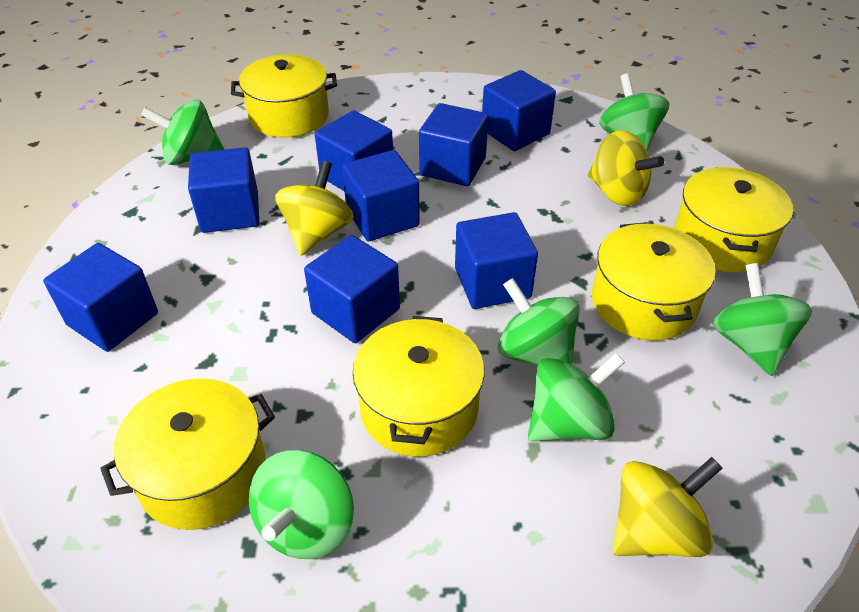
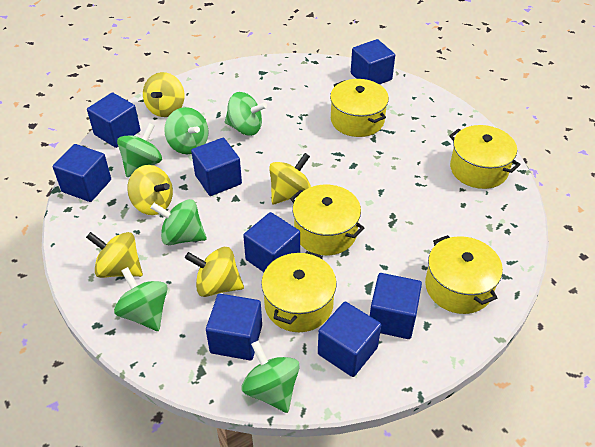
yellow spinning top: 3 -> 5

